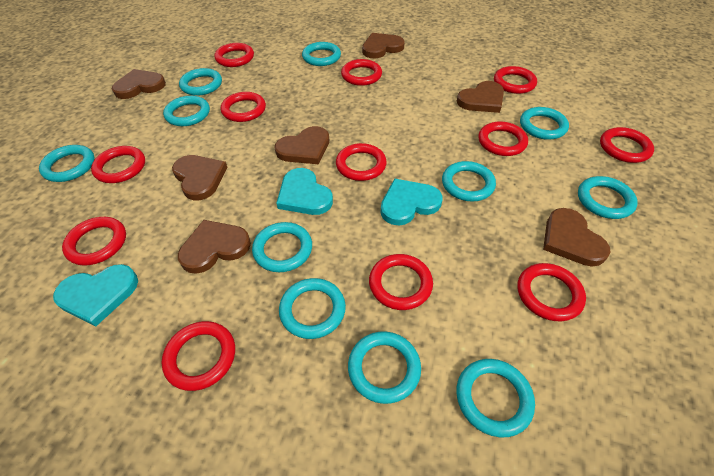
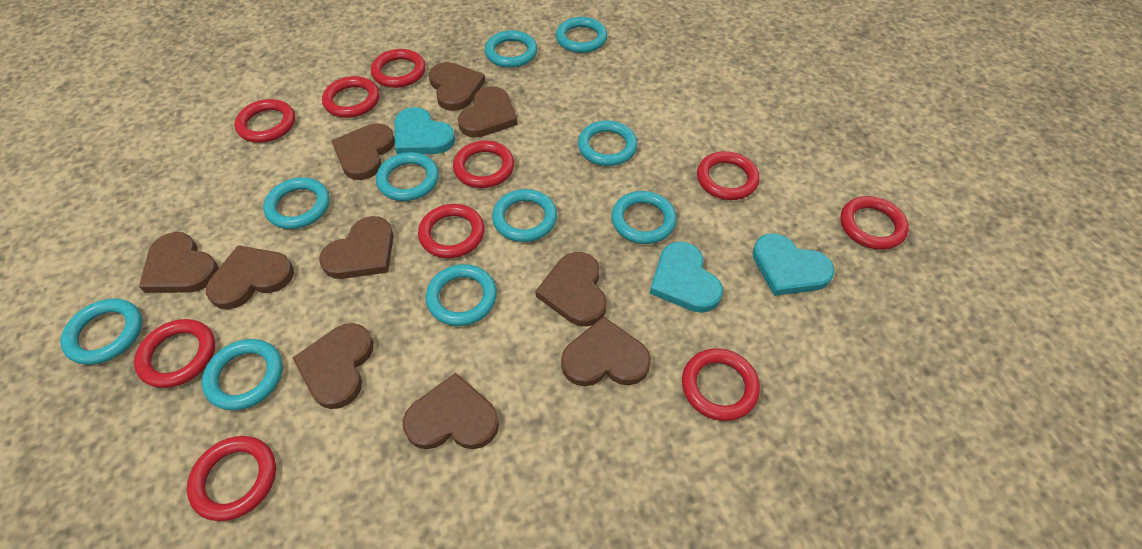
brown heart: 7 -> 10
red ring: 12 -> 10
turquoise ring: 11 -> 10

